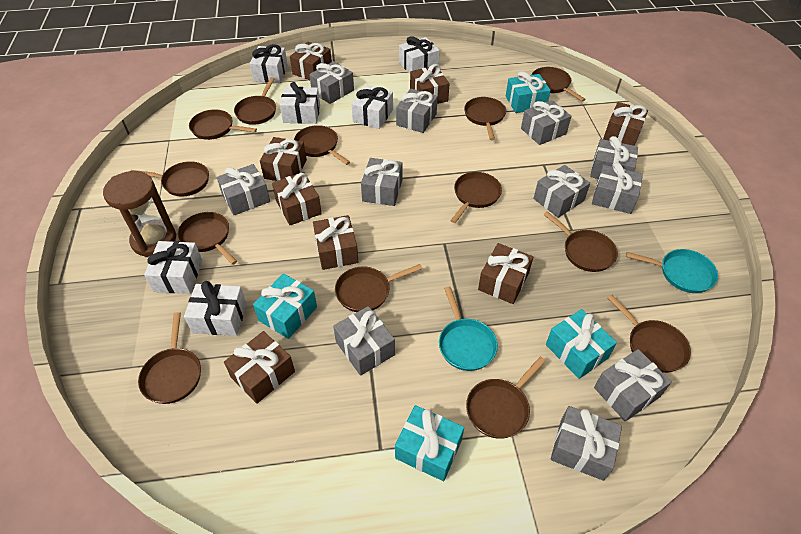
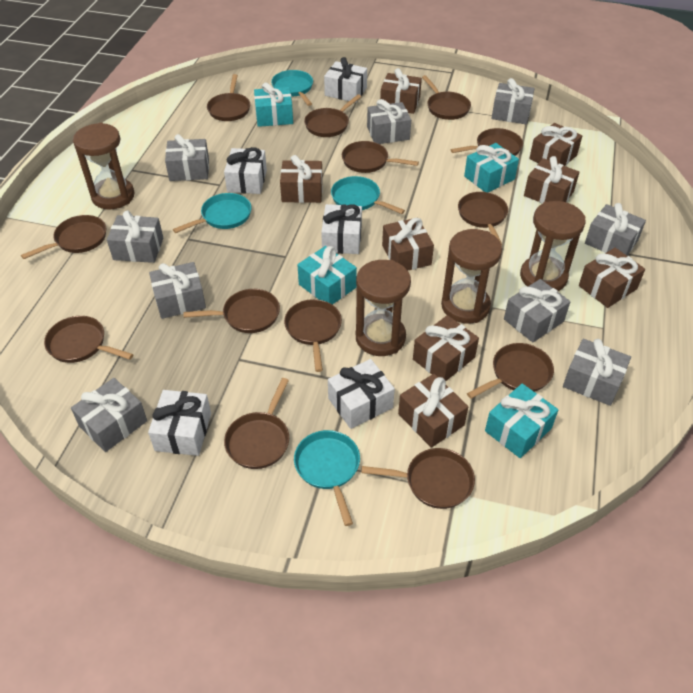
brown hourglass: 1 -> 4
grey gift: 11 -> 9
turquoise pan: 2 -> 4
white gift: 6 -> 5

